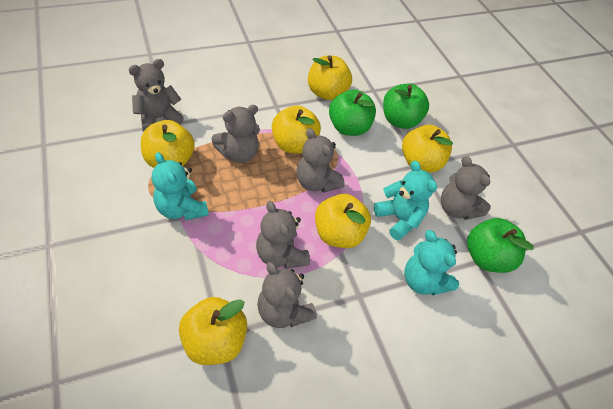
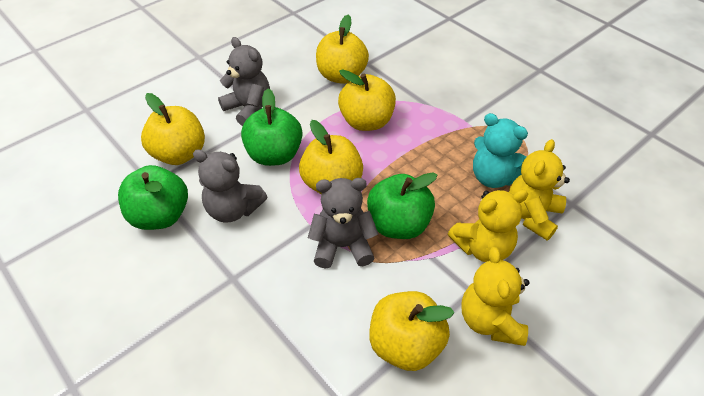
grey teddy bear: 6 -> 3
turquoise teddy bear: 3 -> 1
yellow apple: 6 -> 5
yellow teddy bear: 0 -> 3

